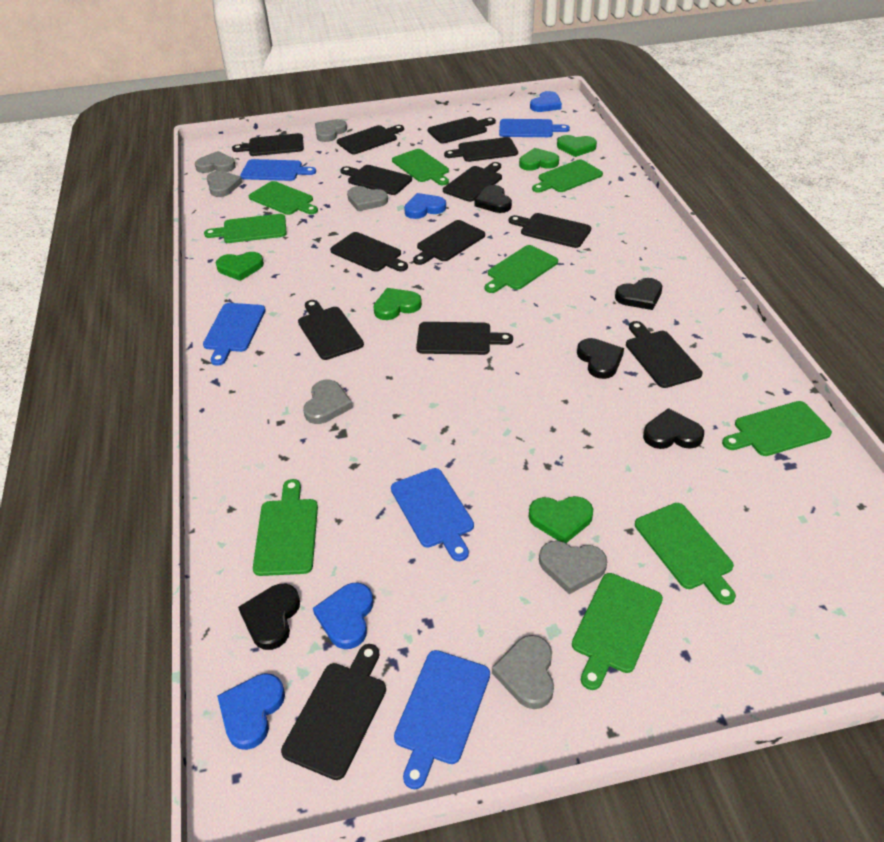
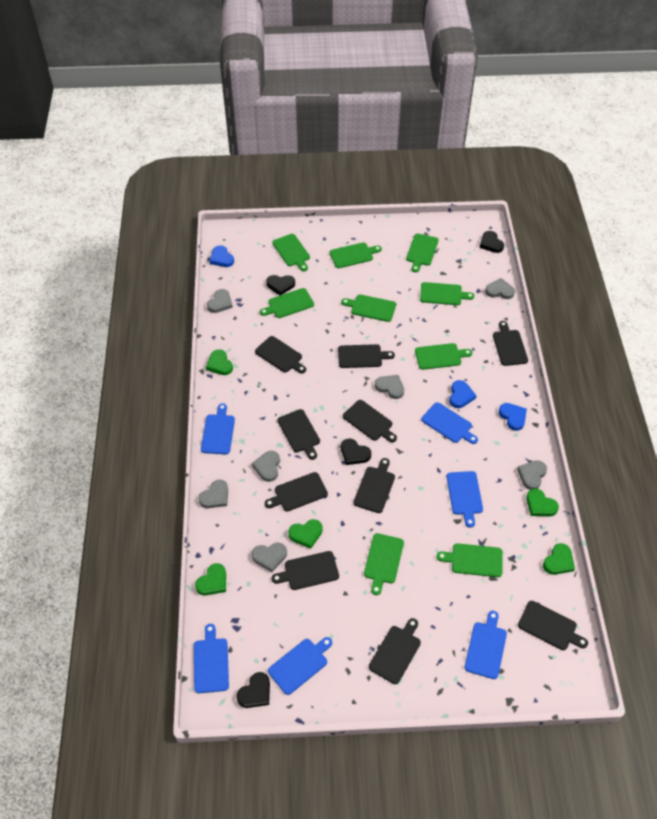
black cutting board: 13 -> 10
black heart: 5 -> 4
blue cutting board: 5 -> 6
blue heart: 4 -> 3

